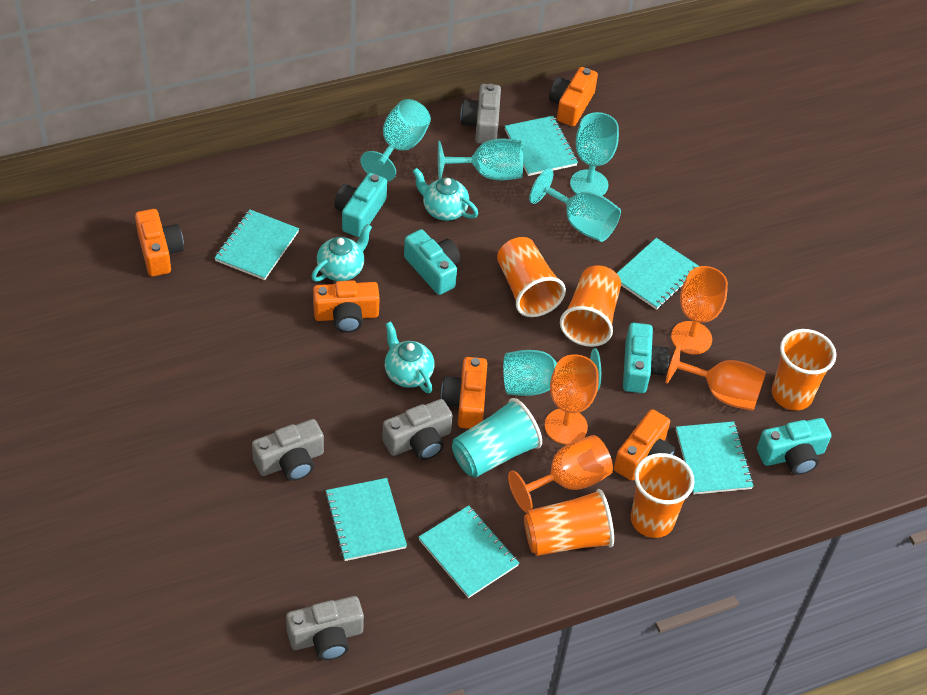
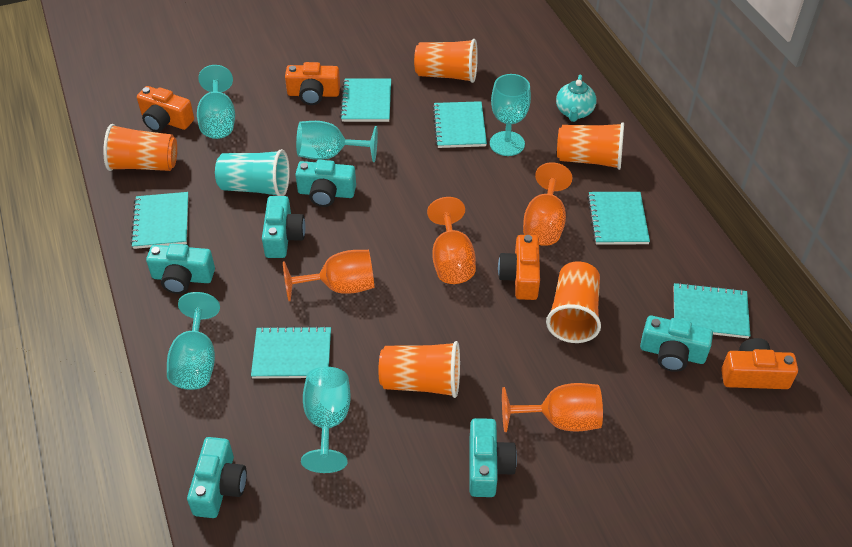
grey camera: 4 -> 0
orange camera: 5 -> 4
turquoise camera: 4 -> 6
turquoise teapot: 3 -> 1

